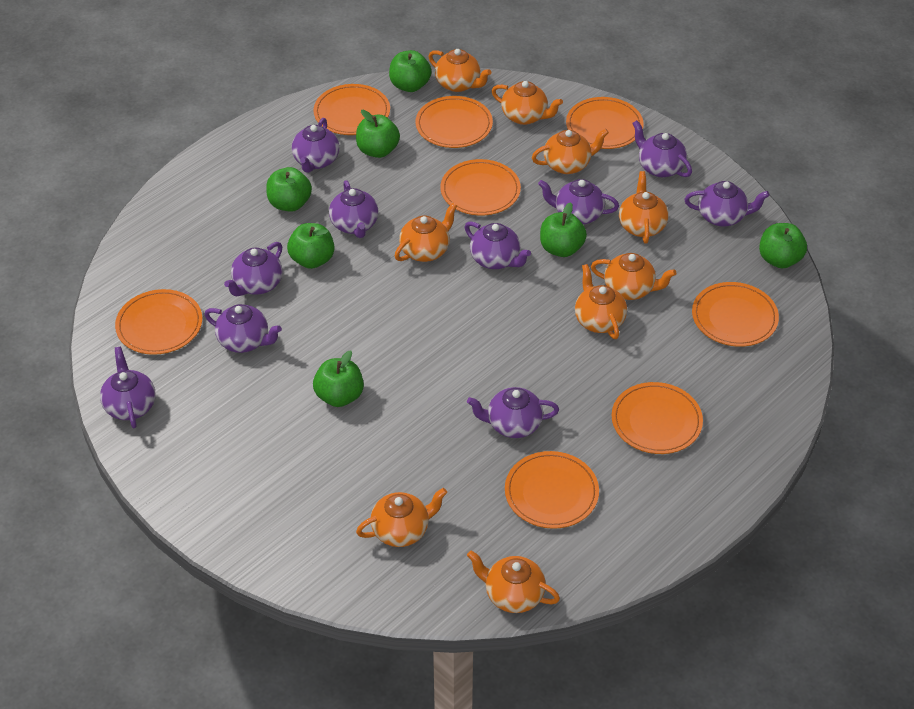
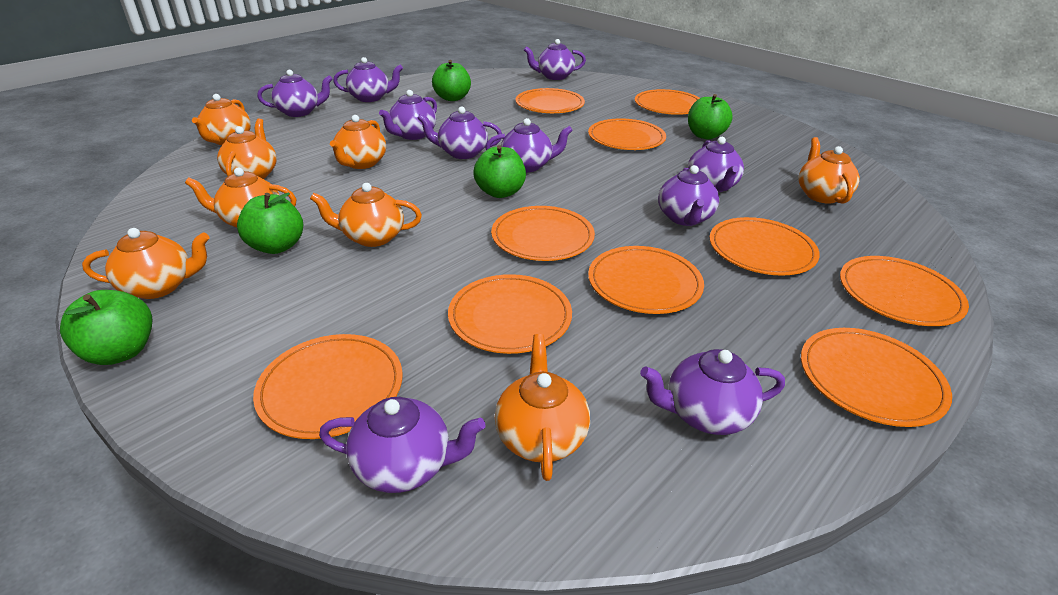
green apple: 7 -> 5
orange plate: 8 -> 10
orange teapot: 9 -> 8

